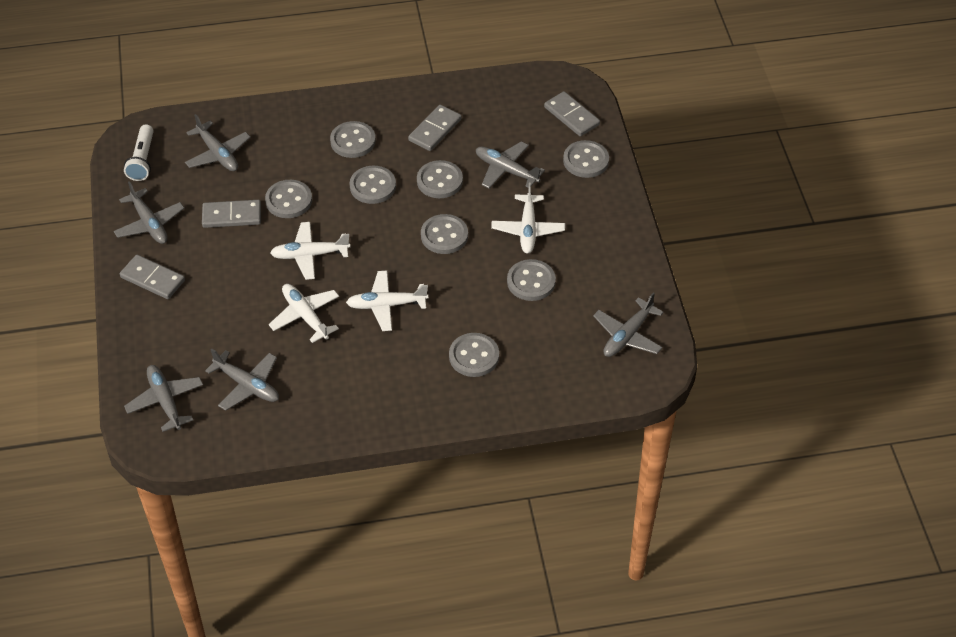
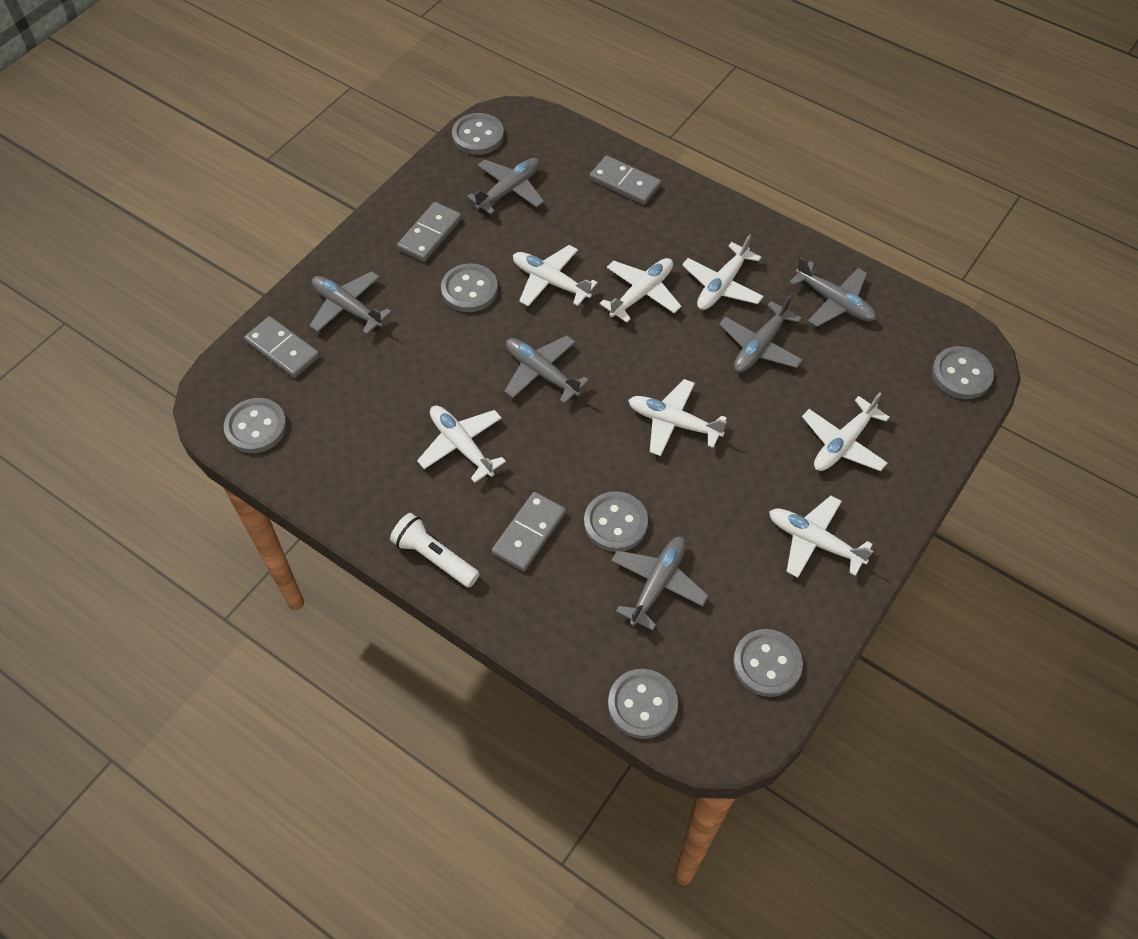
grey button: 8 -> 7
white plane: 4 -> 7

